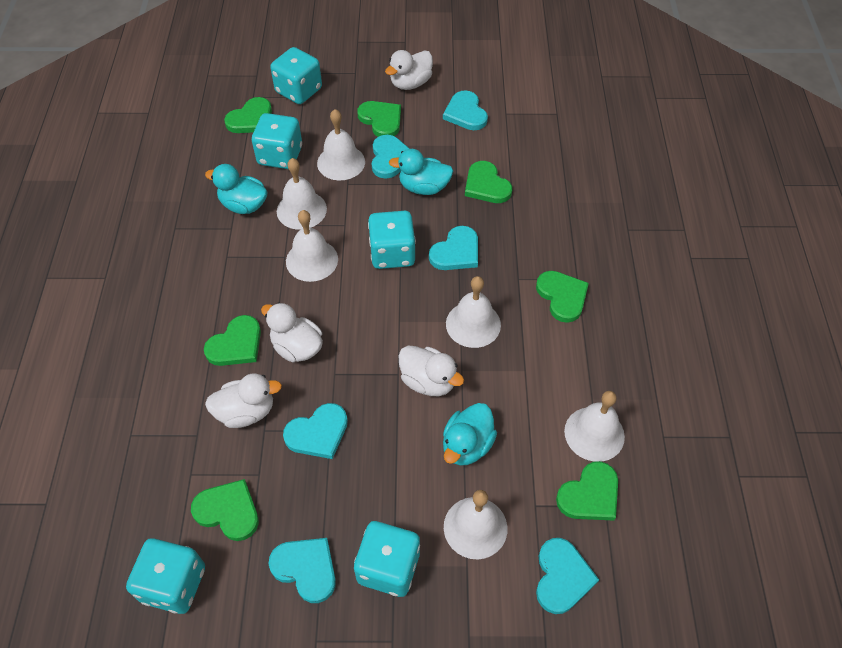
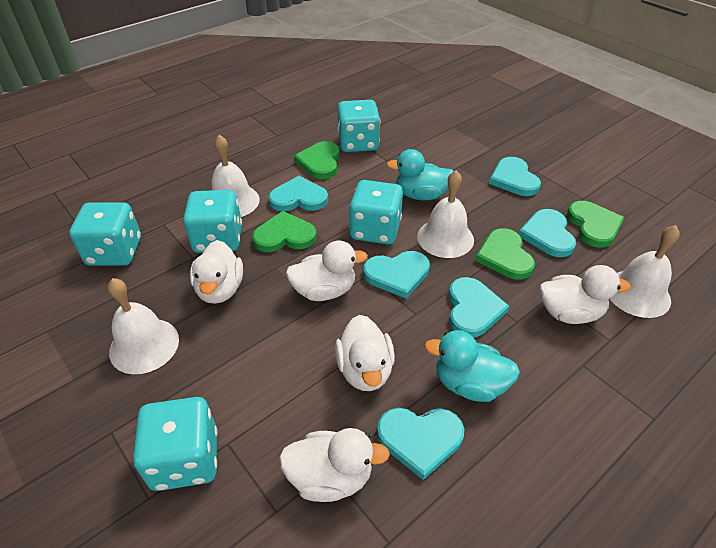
green heart: 7 -> 4
turquoise duck: 3 -> 2
white bell: 6 -> 4
white duck: 4 -> 5

